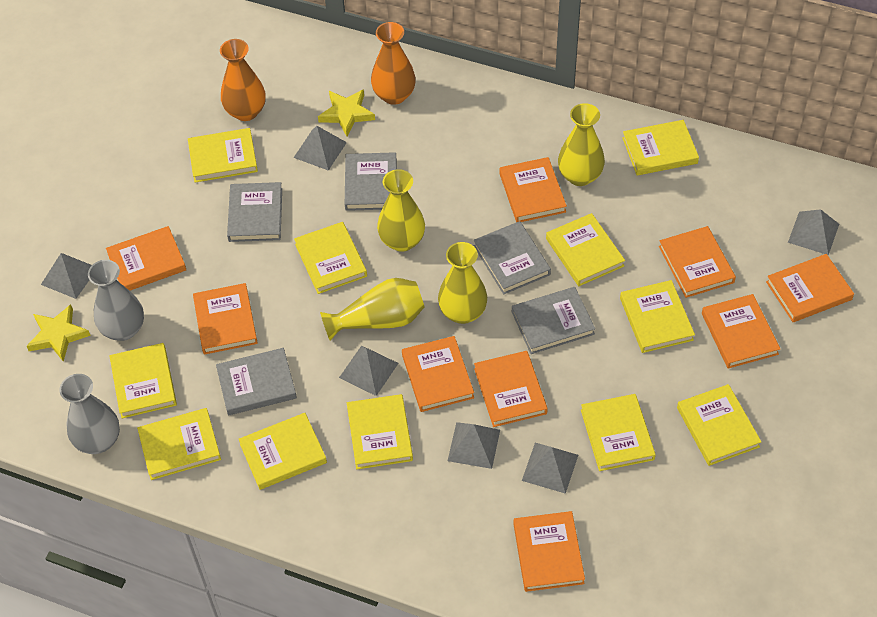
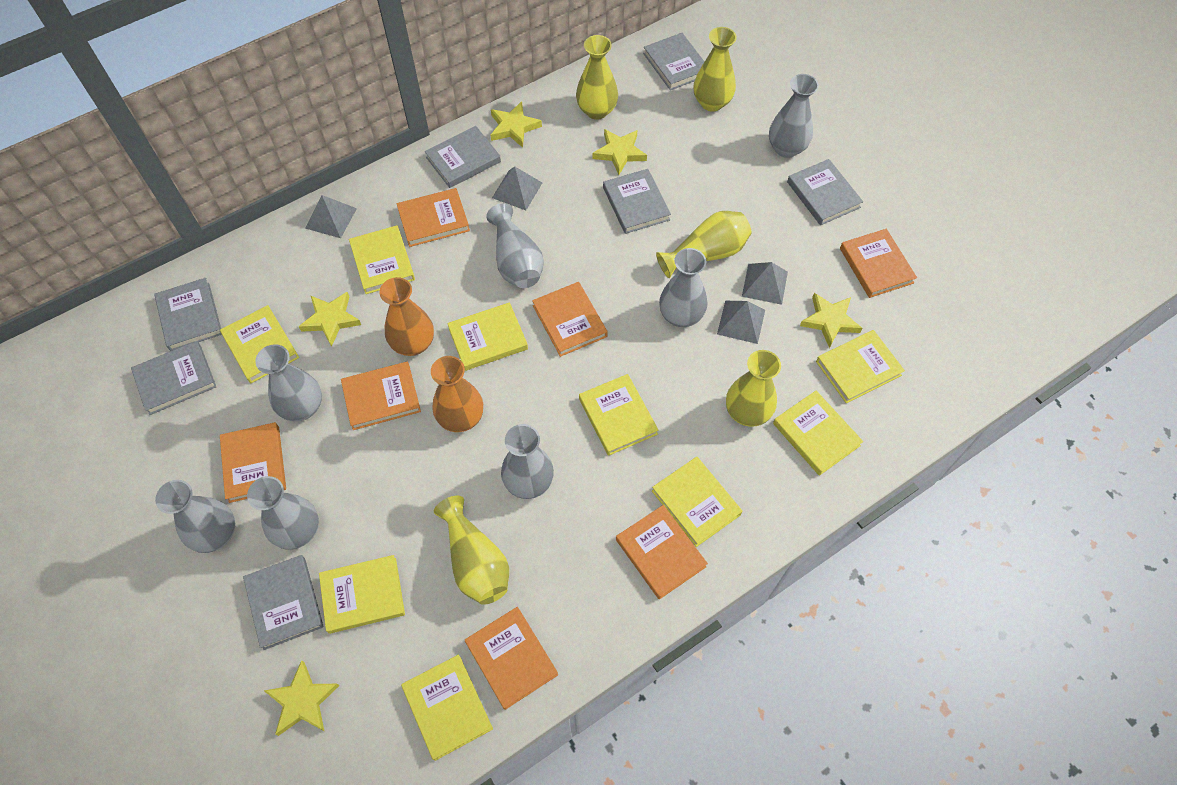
grey book: 5 -> 7
grey pyramid: 6 -> 4
grey vase: 2 -> 7
orange book: 9 -> 7
yellow book: 11 -> 9
yellow star: 2 -> 5
yellow vase: 4 -> 5

